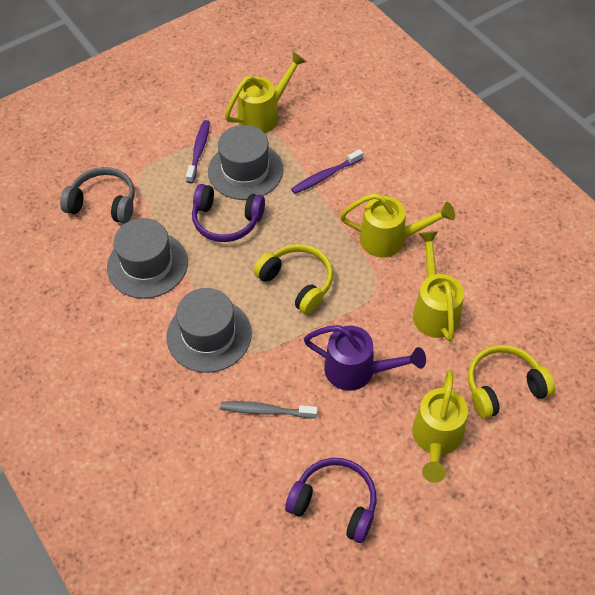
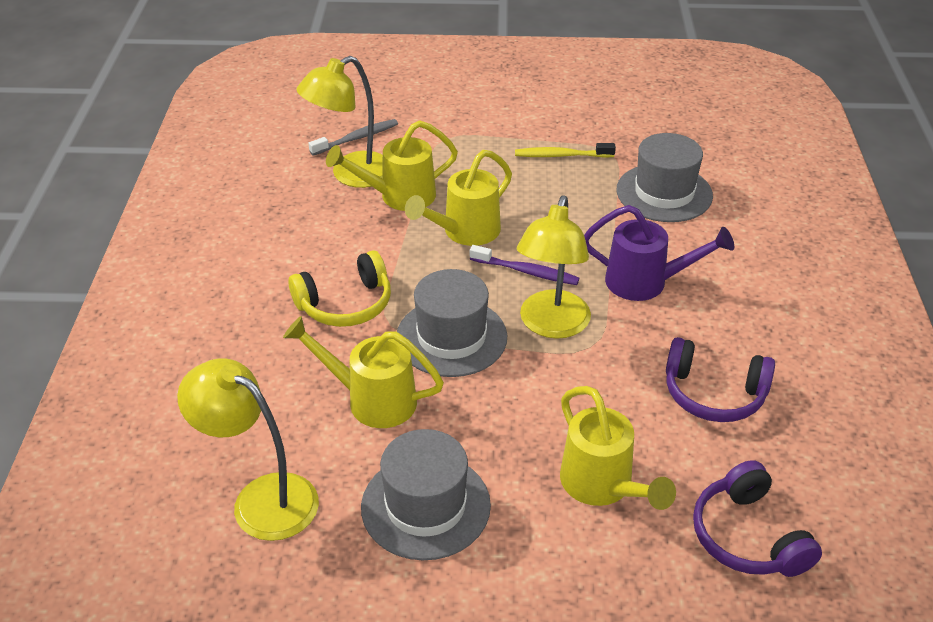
grey headphones: 1 -> 0
purple toothbrush: 2 -> 1
yellow headphones: 2 -> 1
yellow lamp: 0 -> 3
yellow toothbrush: 0 -> 1

